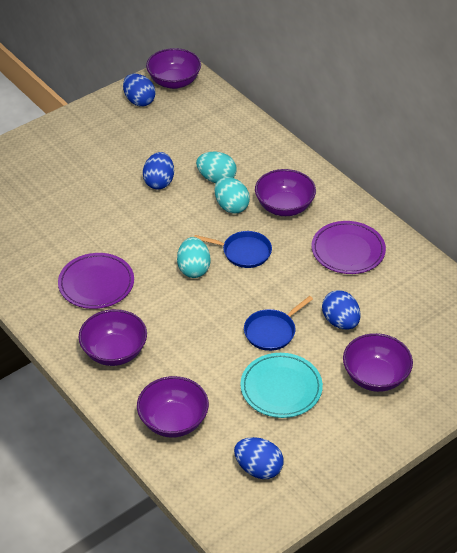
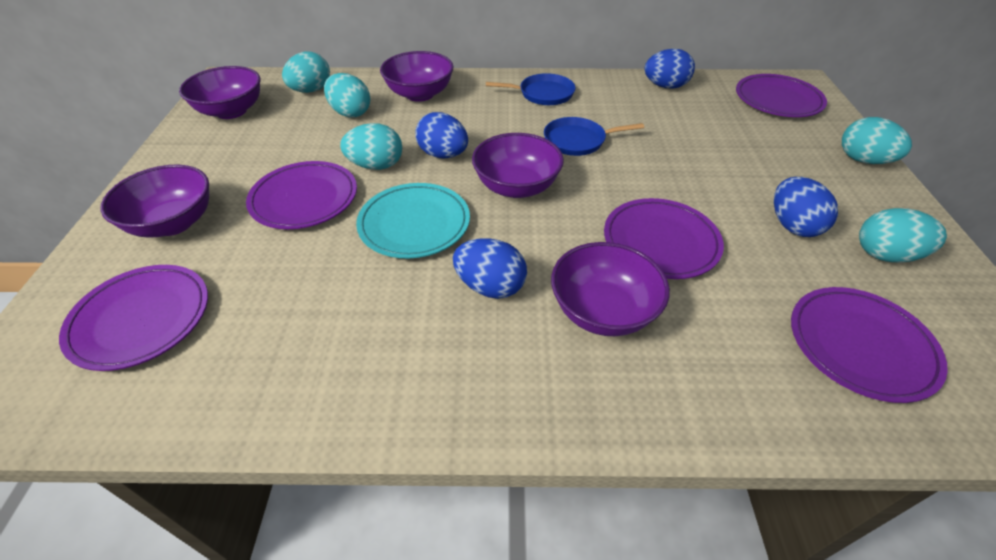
purple plate: 2 -> 5
turquoise egg: 3 -> 5

